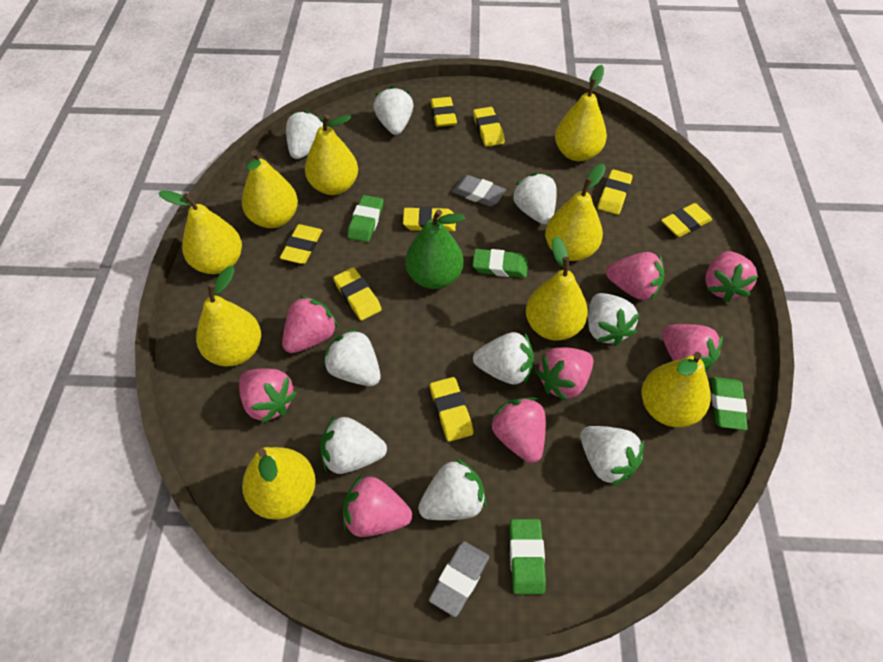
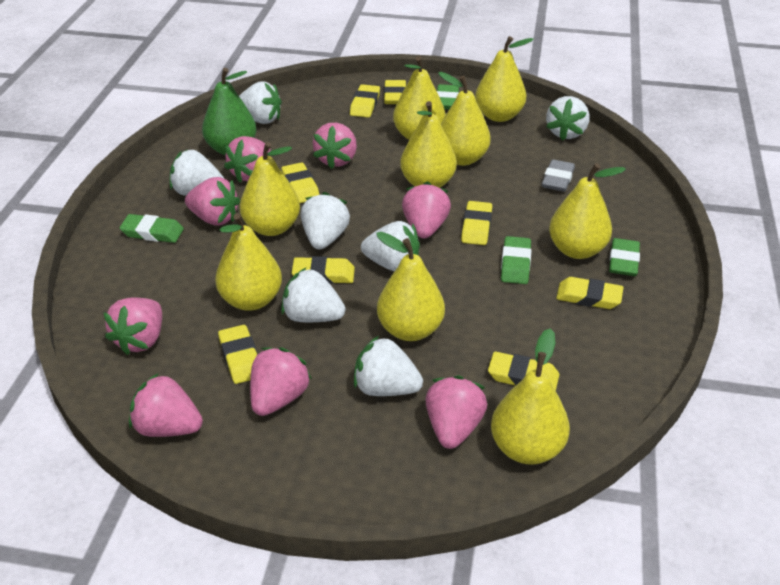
grey eraser: 2 -> 1
white strawberry: 9 -> 7

